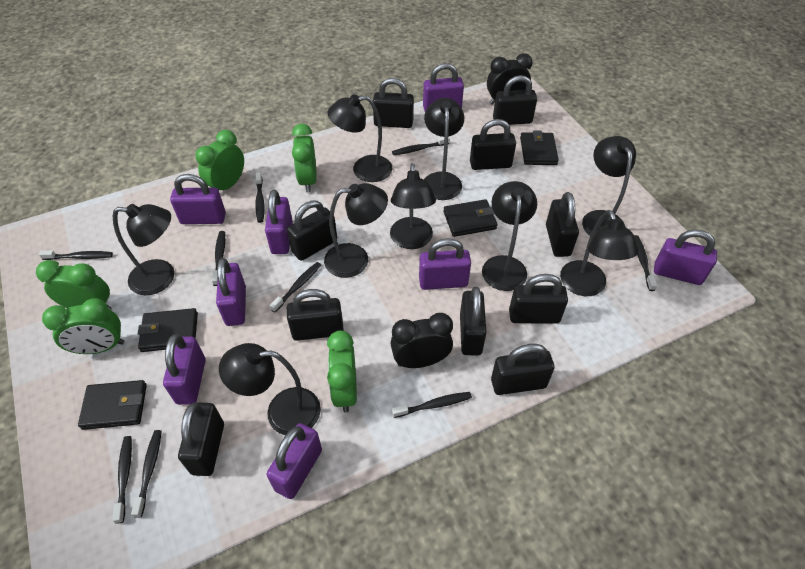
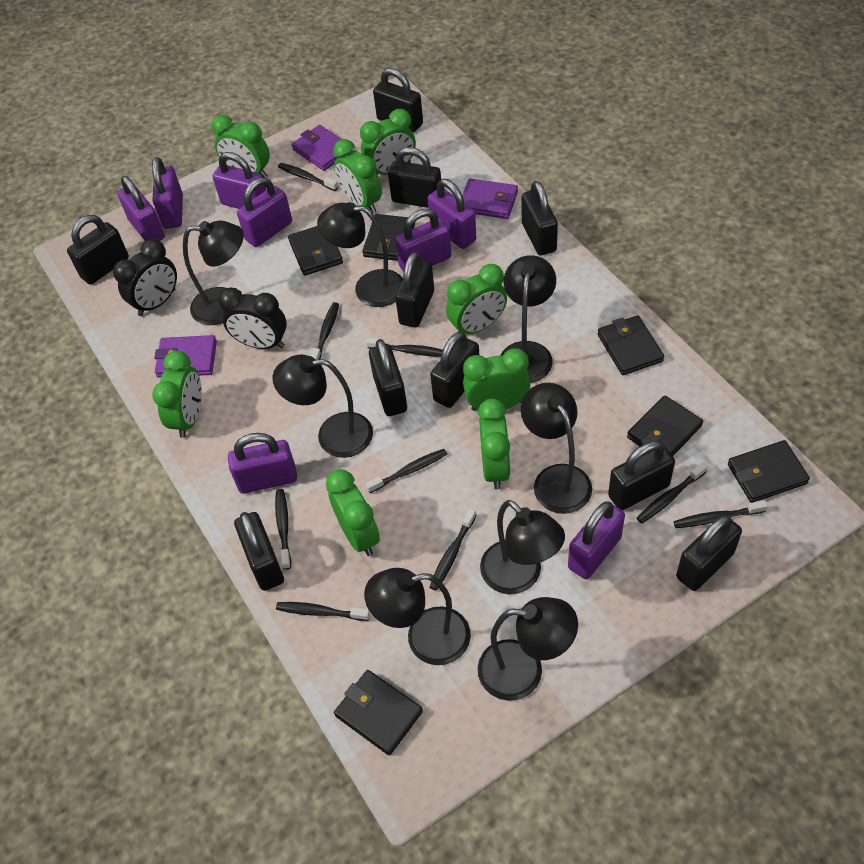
black lamp: 9 -> 8
black wallet: 4 -> 6
green clock: 5 -> 8
purple wallet: 0 -> 3

